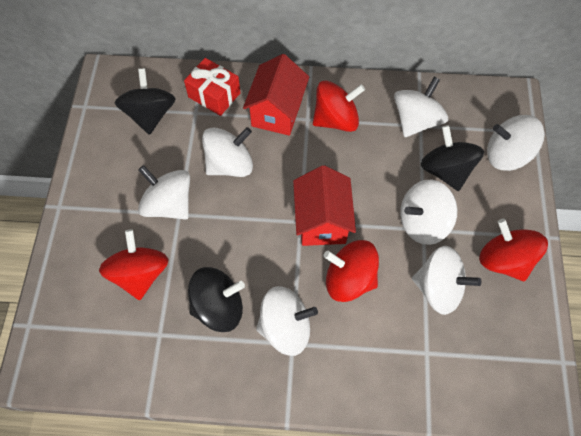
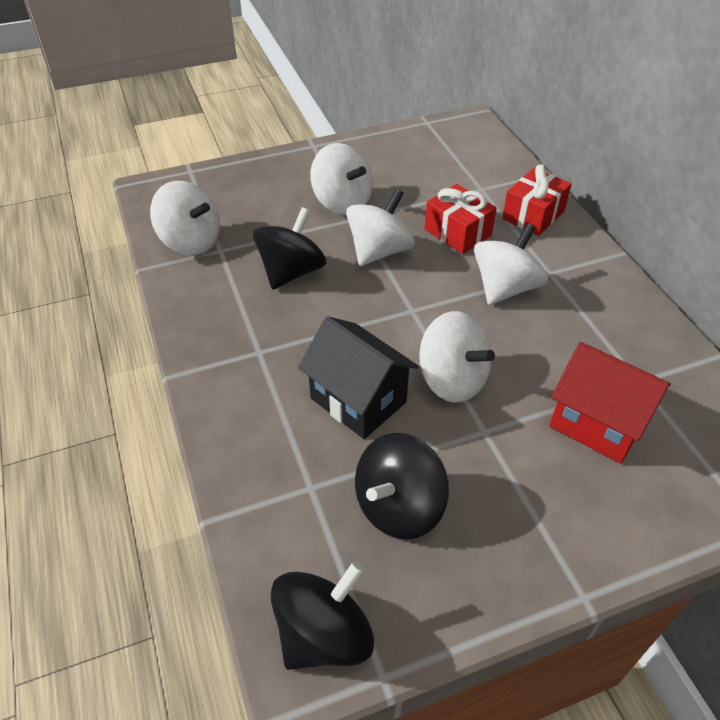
black house: 0 -> 1
red gift: 1 -> 2
red house: 2 -> 1
red spinning top: 4 -> 0
white spinning top: 7 -> 5

